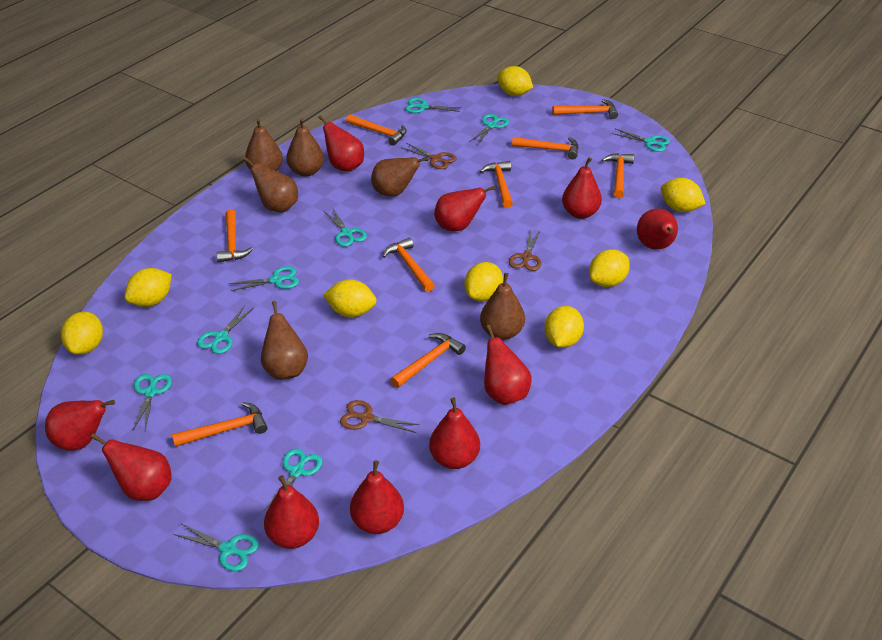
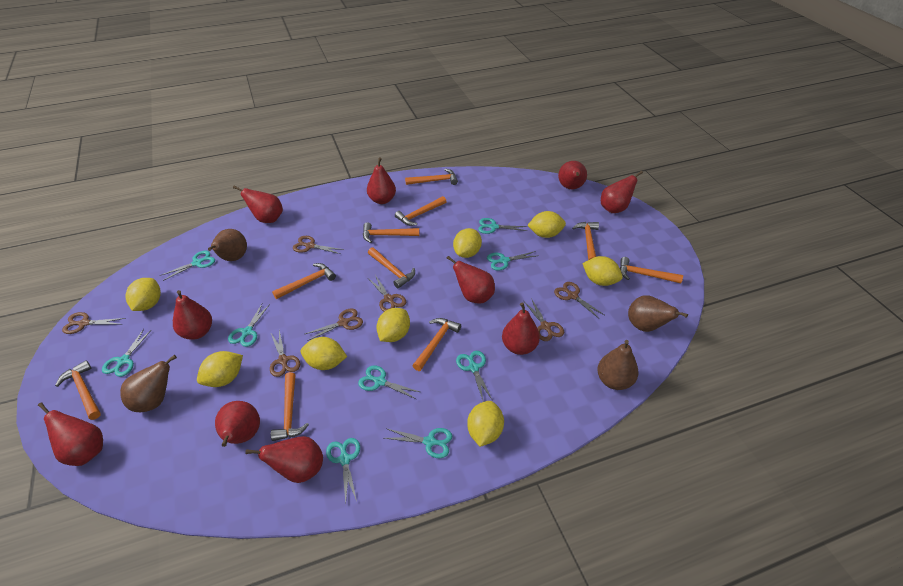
brown pear: 6 -> 4
brown scissors: 3 -> 7
orange hammer: 9 -> 10

